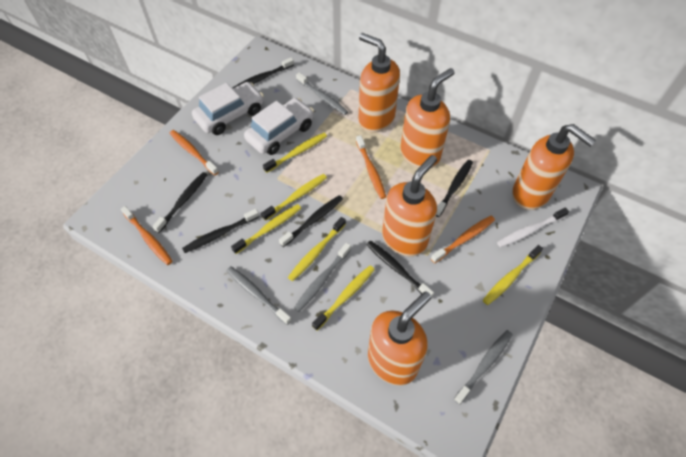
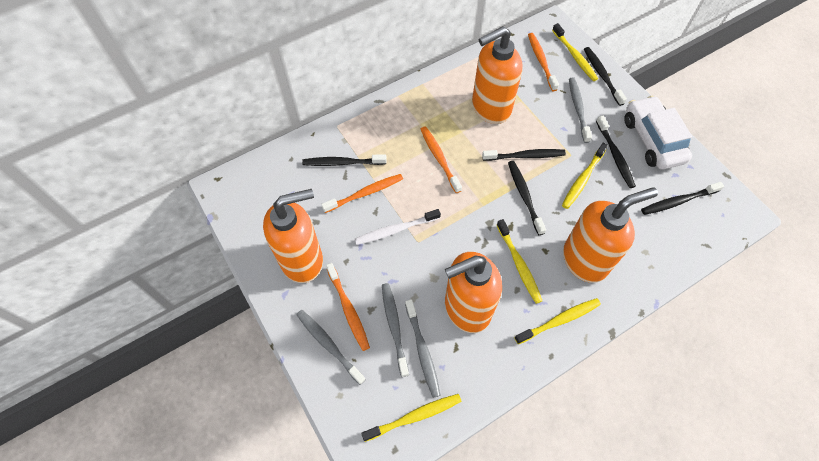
orange soap dispenser: 5 -> 4
white car: 2 -> 1
yellow toothbrush: 6 -> 5

